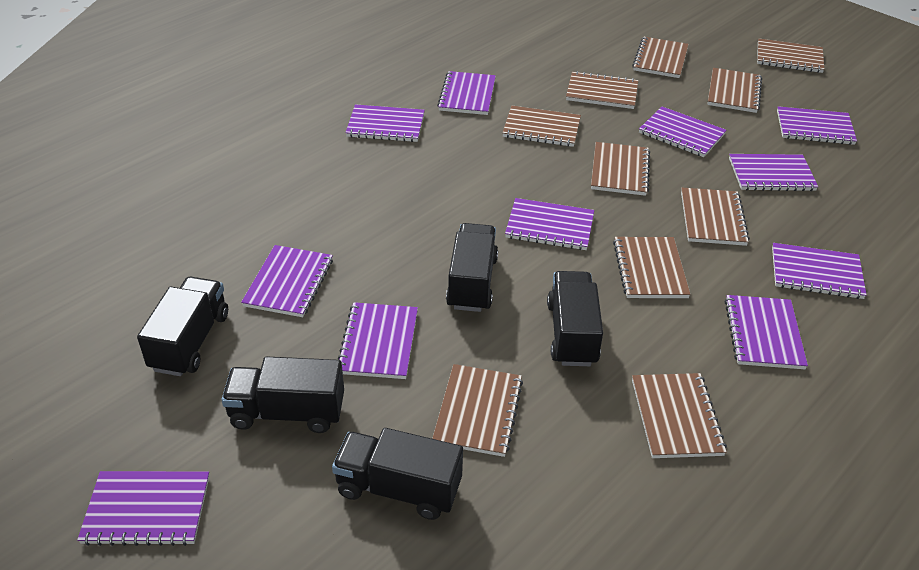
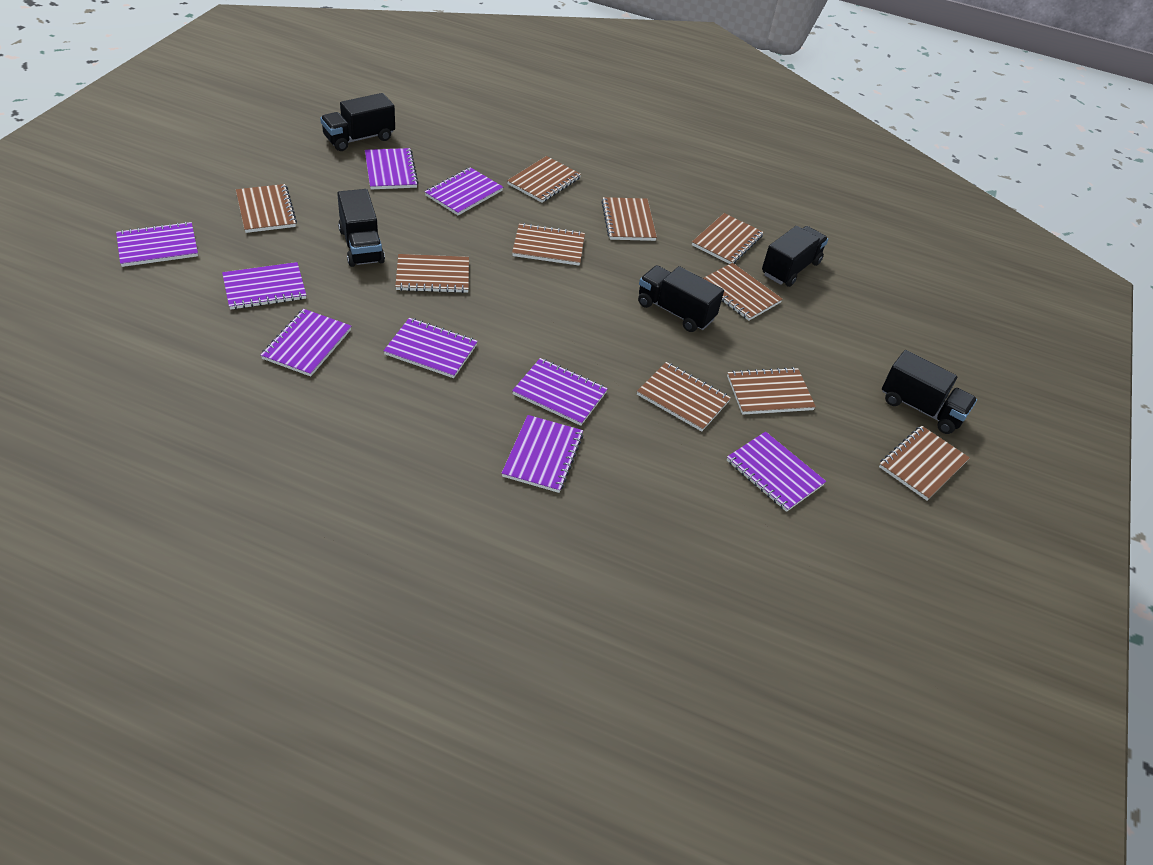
purple notebook: 11 -> 9

